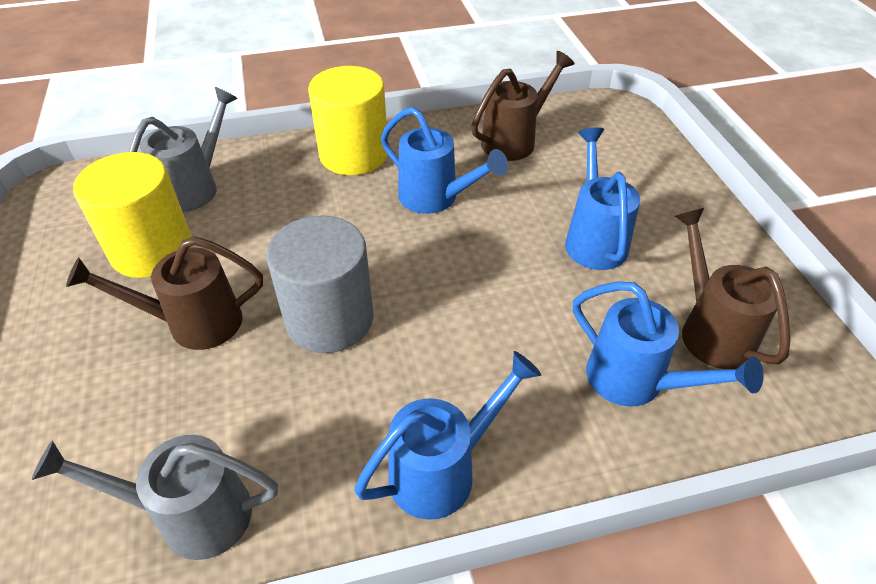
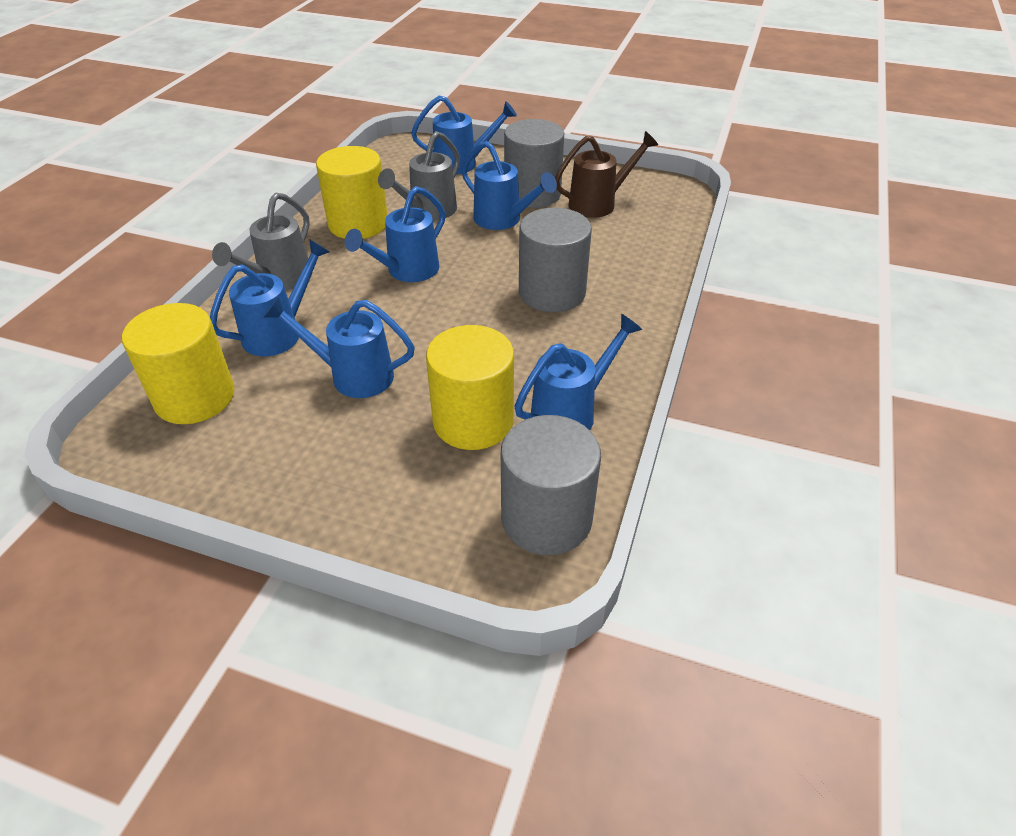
blue watering can: 4 -> 6
brown watering can: 3 -> 1
grey cylinder: 1 -> 3
yellow cylinder: 2 -> 3

